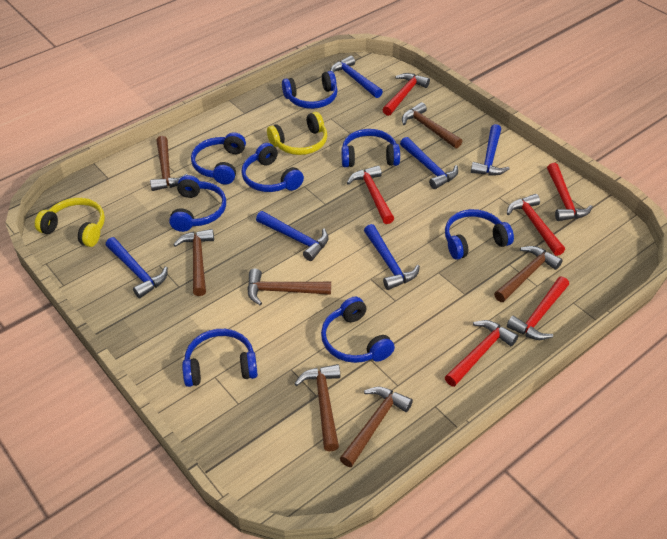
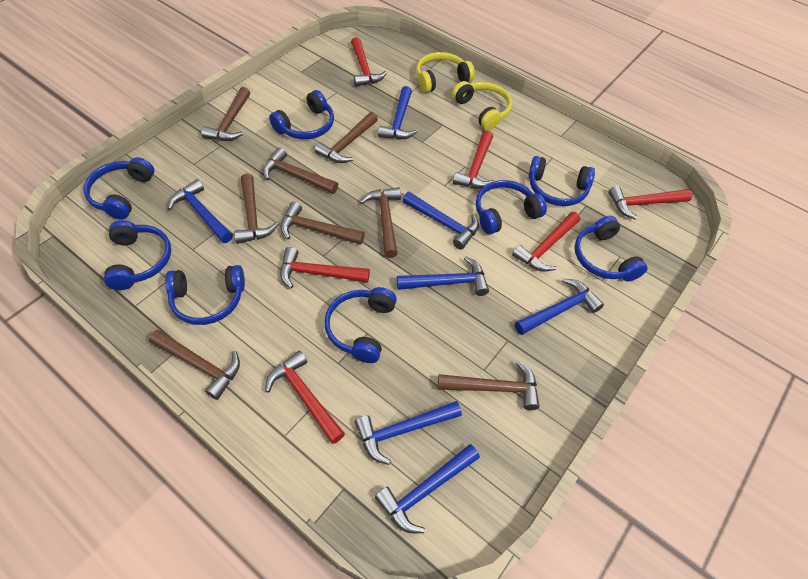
blue hammer: 6 -> 7
brown hammer: 7 -> 8

